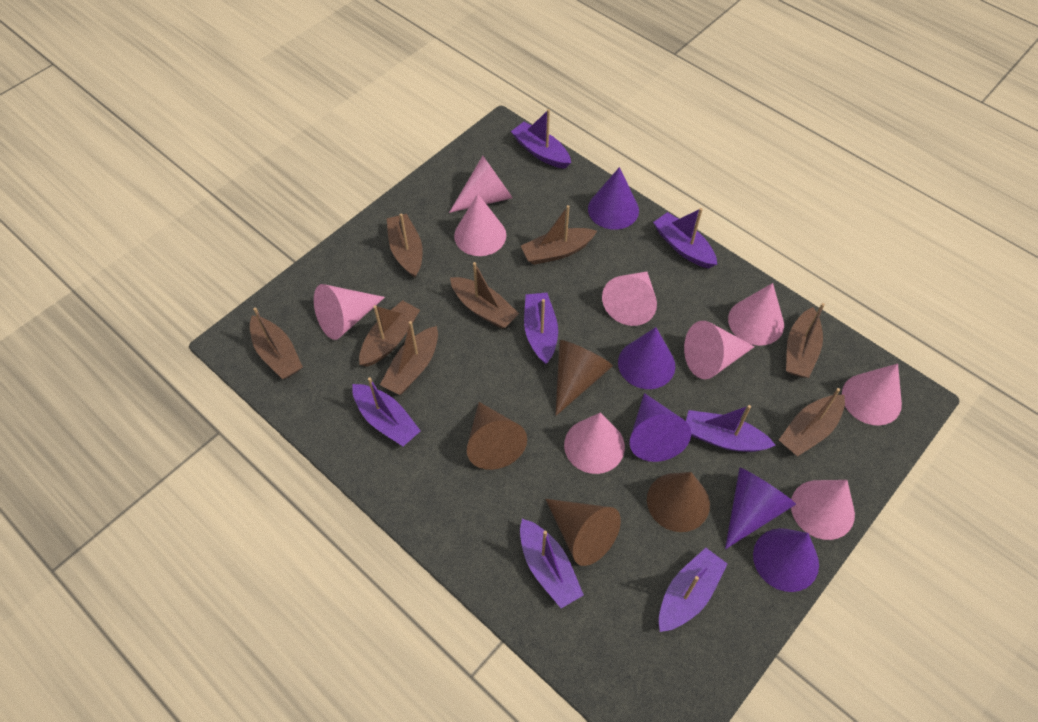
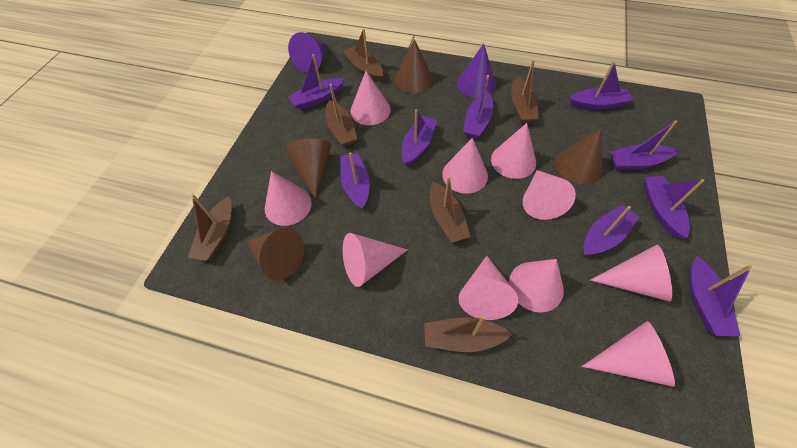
brown boat: 8 -> 6
pink cone: 9 -> 10
purple boat: 7 -> 9
purple cone: 5 -> 2

